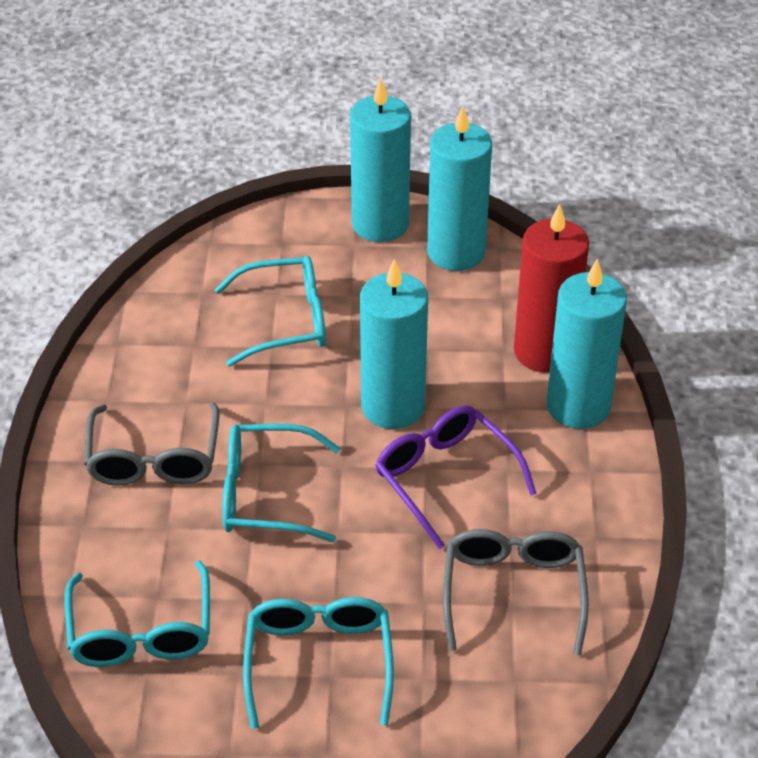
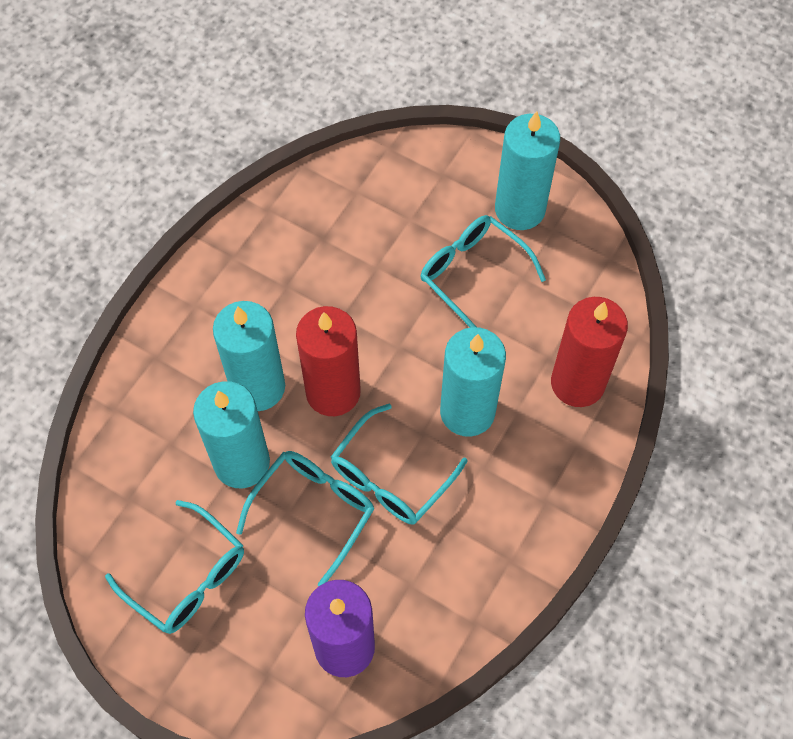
grey glasses: 2 -> 0
purple candle: 0 -> 1
purple glasses: 1 -> 0
red candle: 1 -> 2

